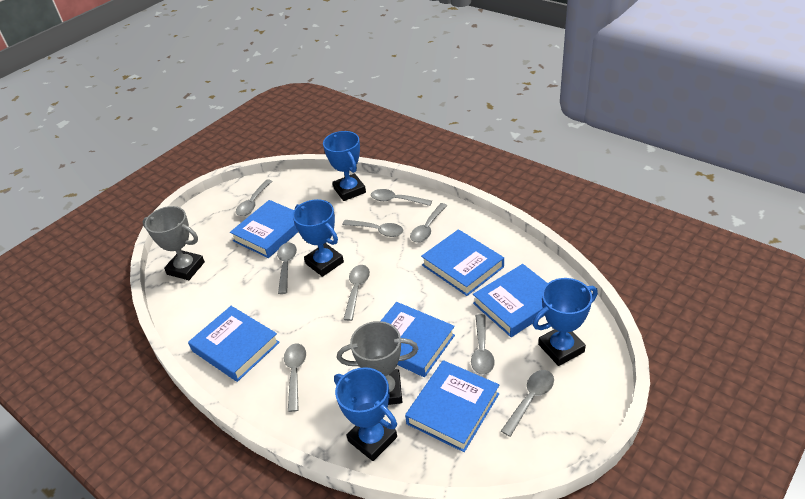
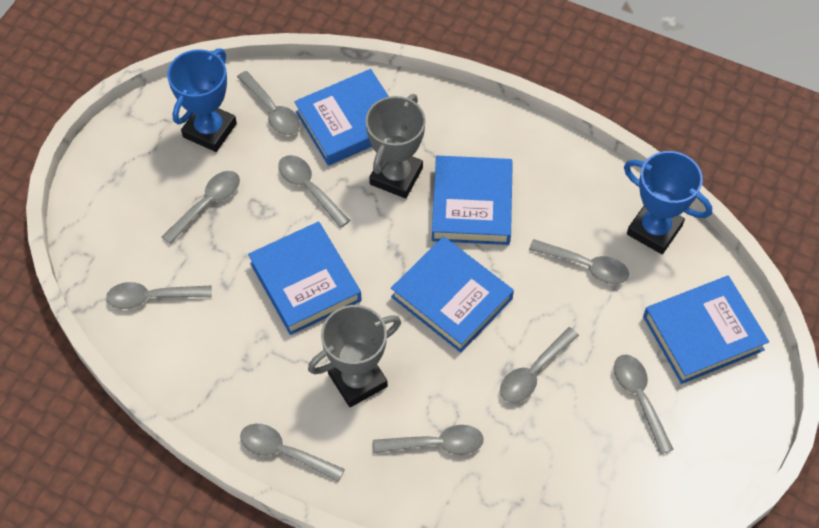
blue book: 6 -> 5
blue trophy: 4 -> 2

